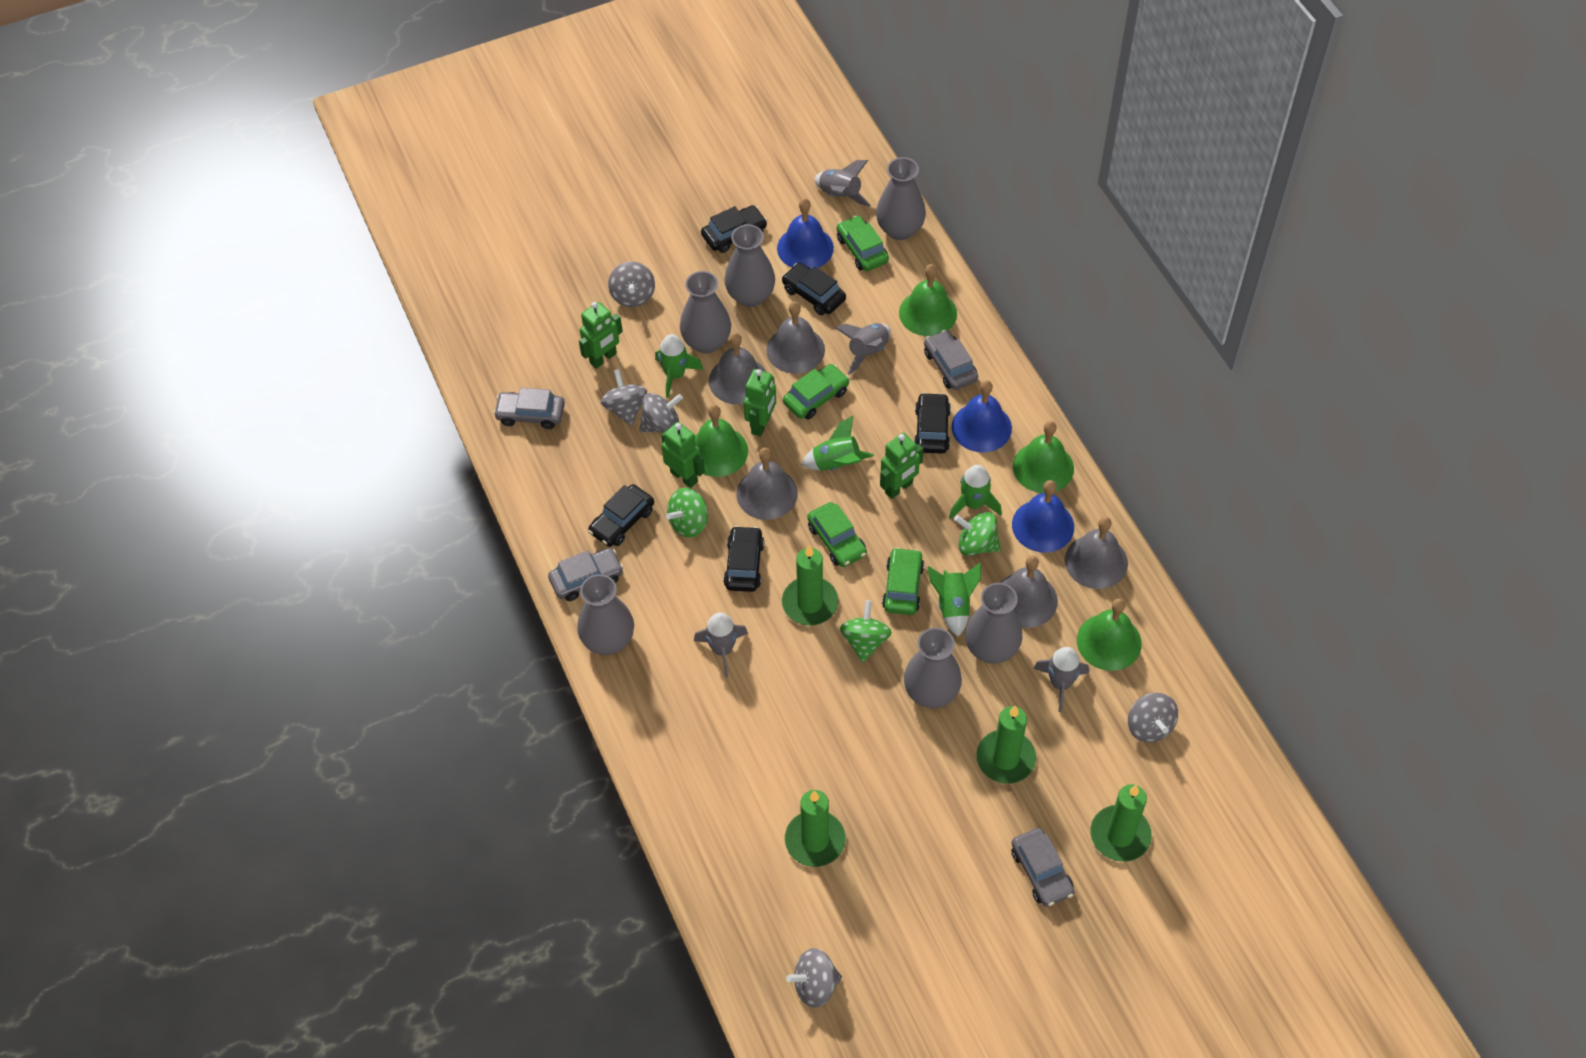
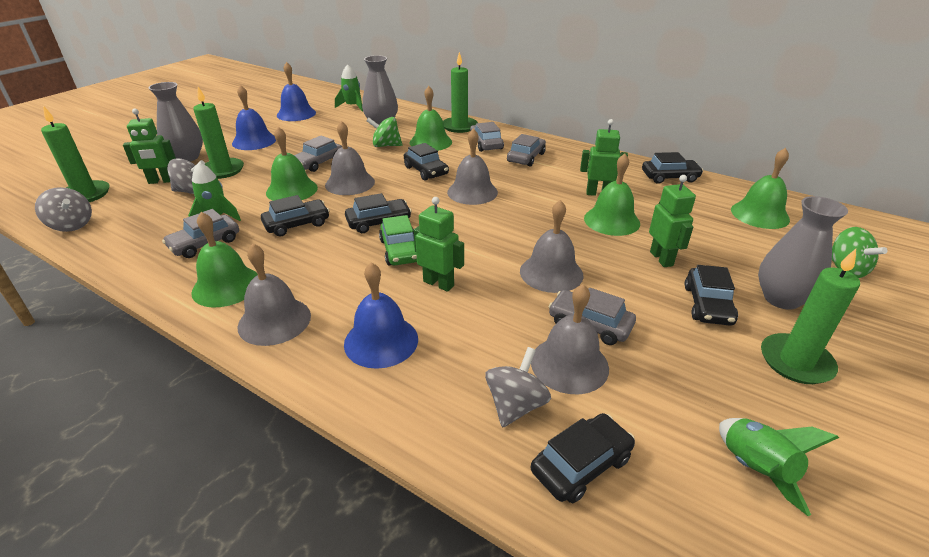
black car: 5 -> 6
green bell: 4 -> 5
green car: 4 -> 1
green rocket: 4 -> 3
green spinning top: 3 -> 2
grey car: 4 -> 5
grey rocket: 4 -> 0
grey spinning top: 5 -> 3
grey vase: 6 -> 3

